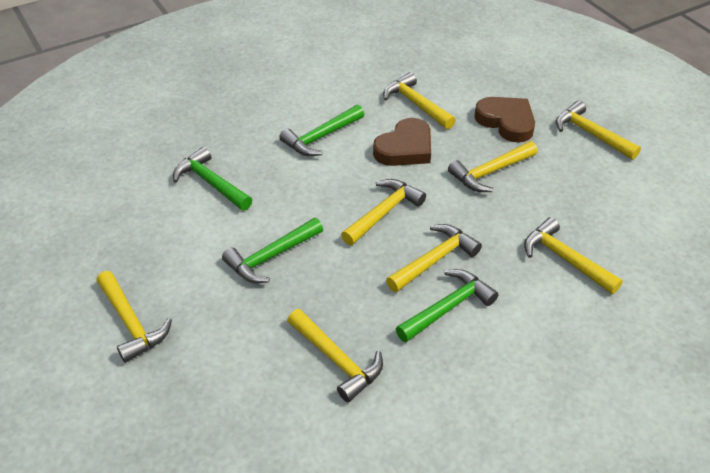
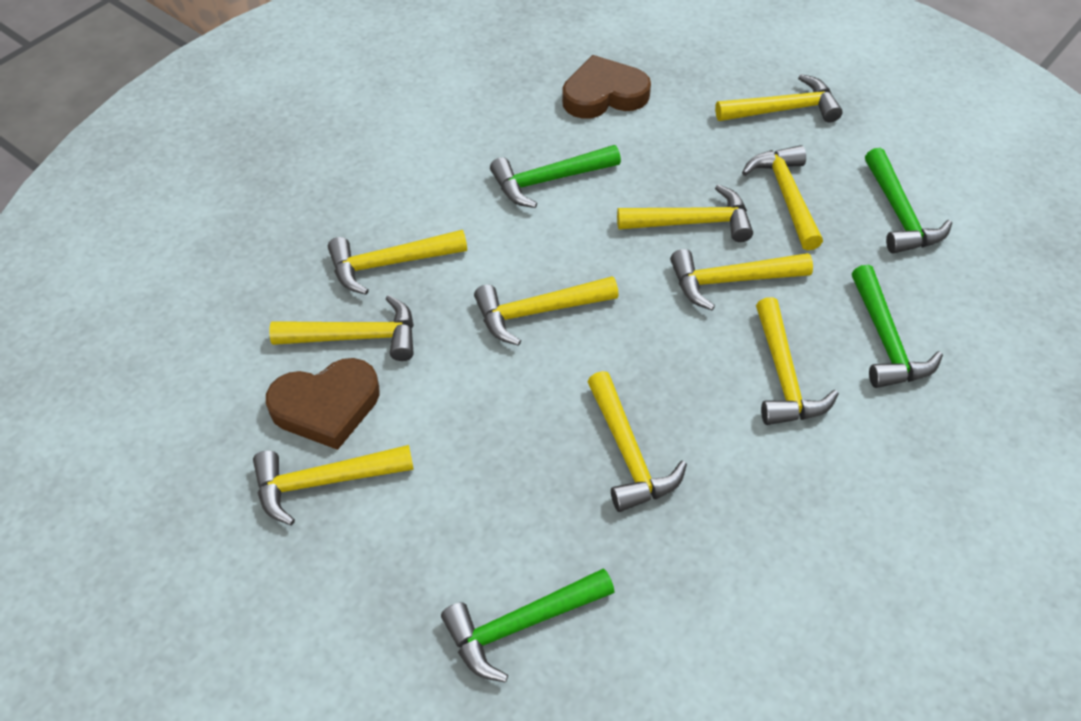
yellow hammer: 8 -> 10

